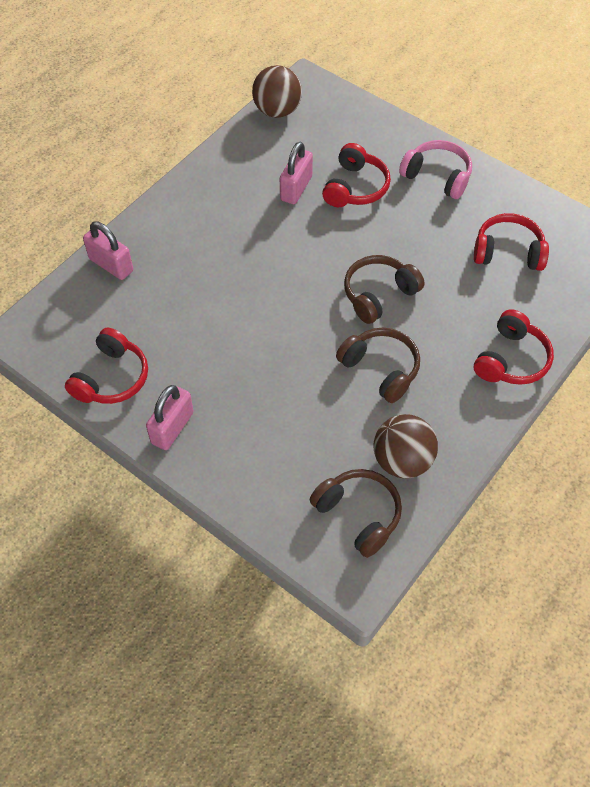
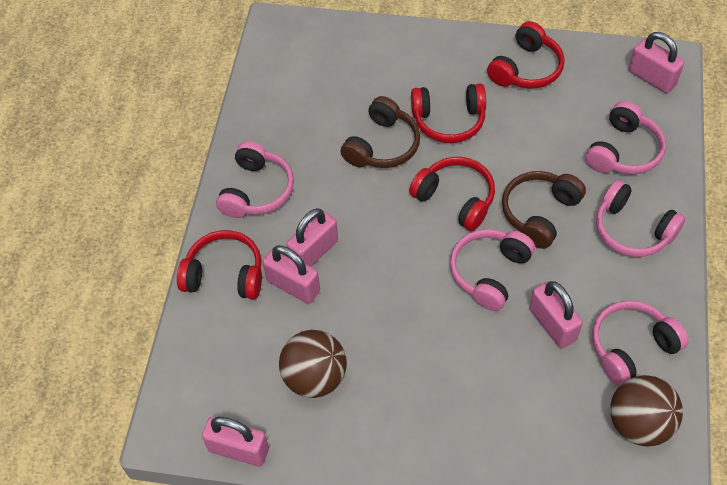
brown headphones: 3 -> 2
pink headphones: 1 -> 5
pink padlock: 3 -> 5

